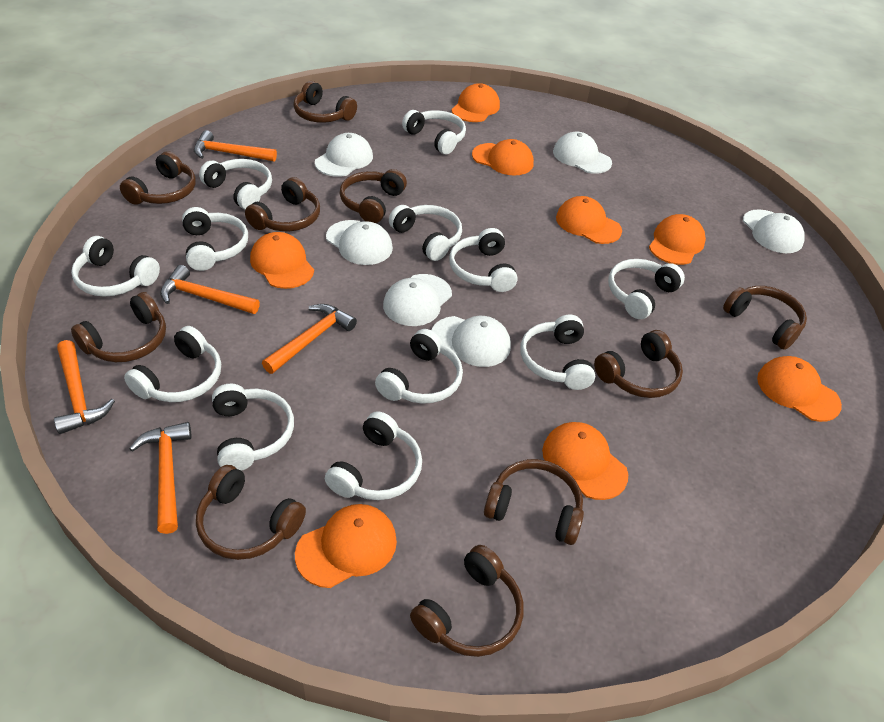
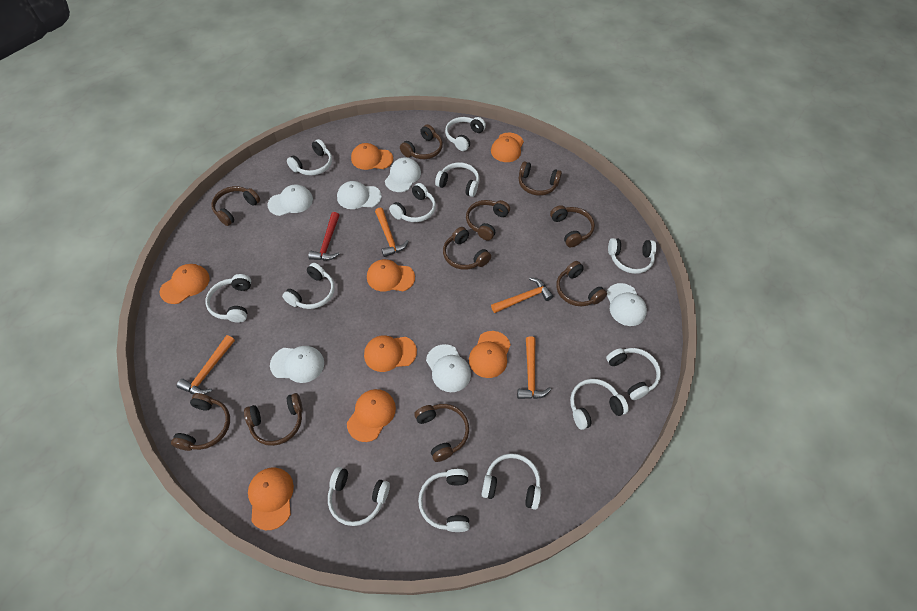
orange hammer: 5 -> 4
red hammer: 0 -> 1

